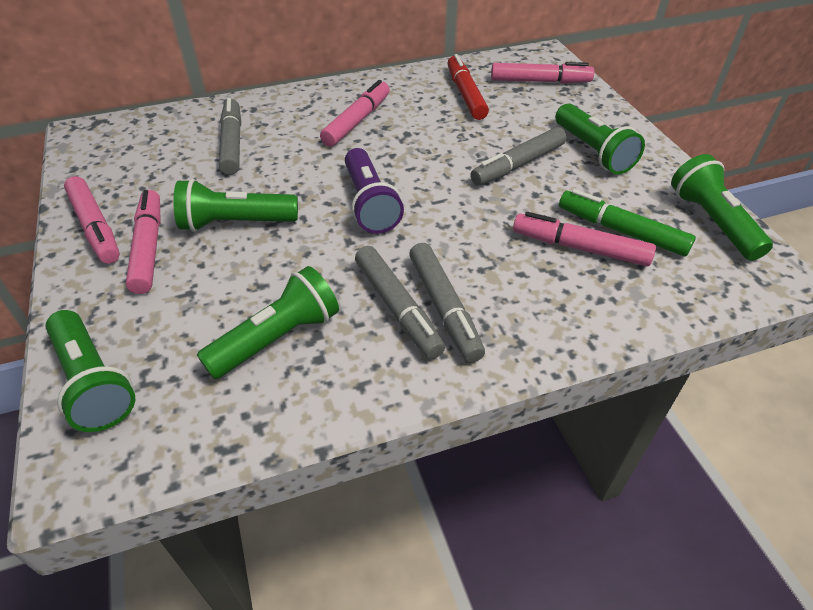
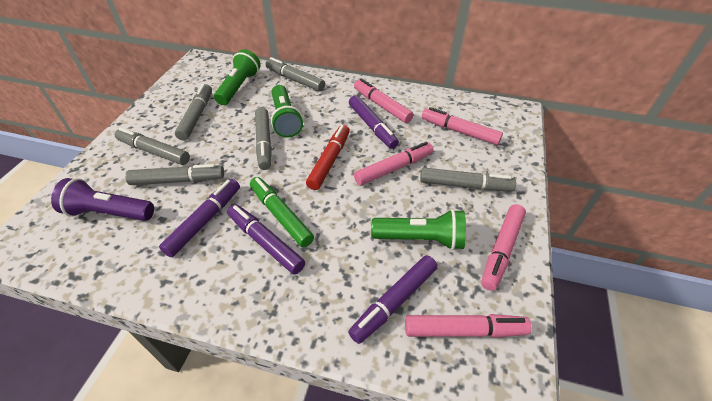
green flashlight: 5 -> 3
grey marker: 4 -> 6
purple marker: 0 -> 4

